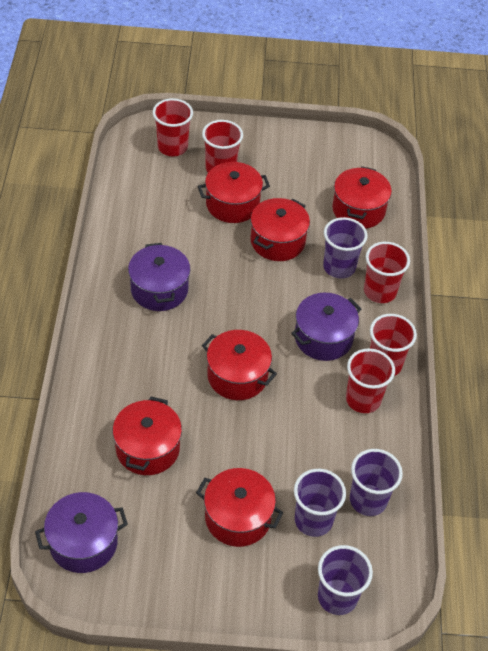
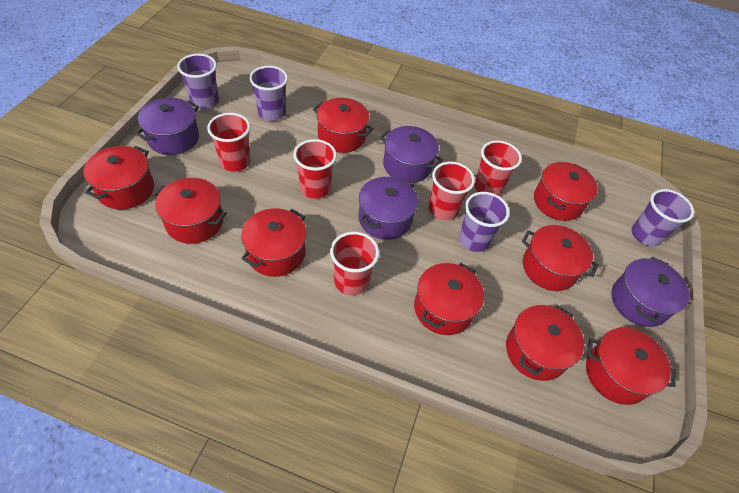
purple pot: 3 -> 4
red pot: 6 -> 9

